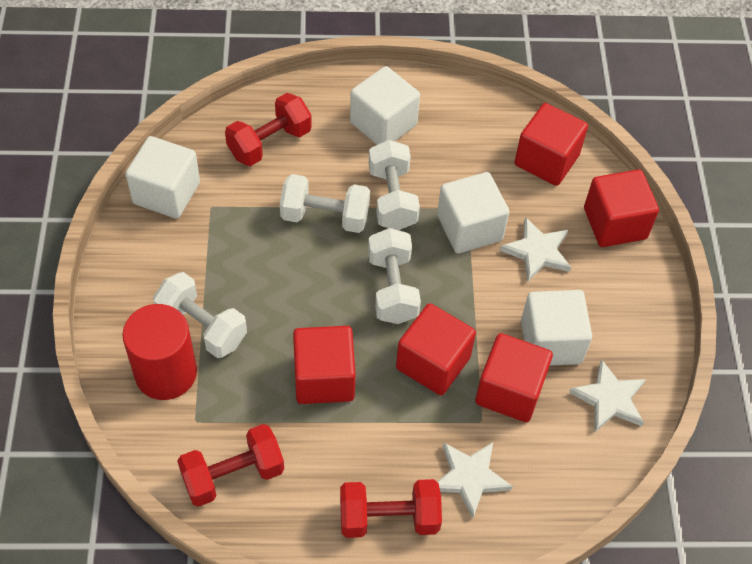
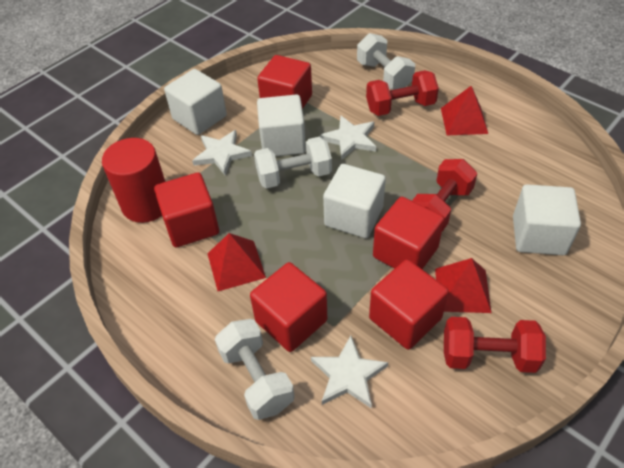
red pyramid: 0 -> 3
white dumbbell: 4 -> 3

